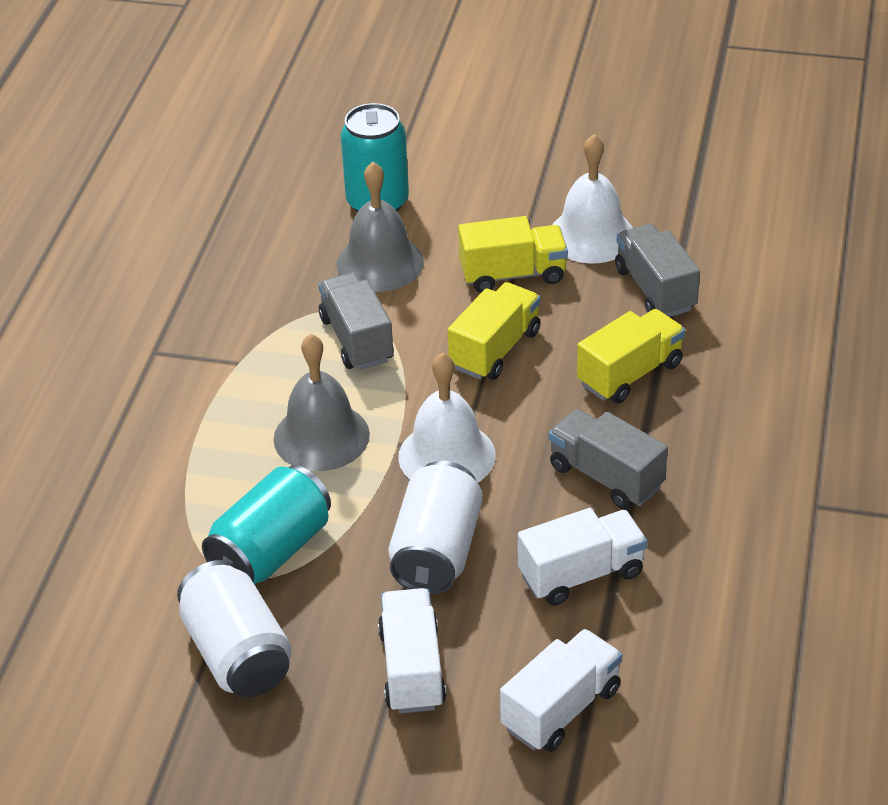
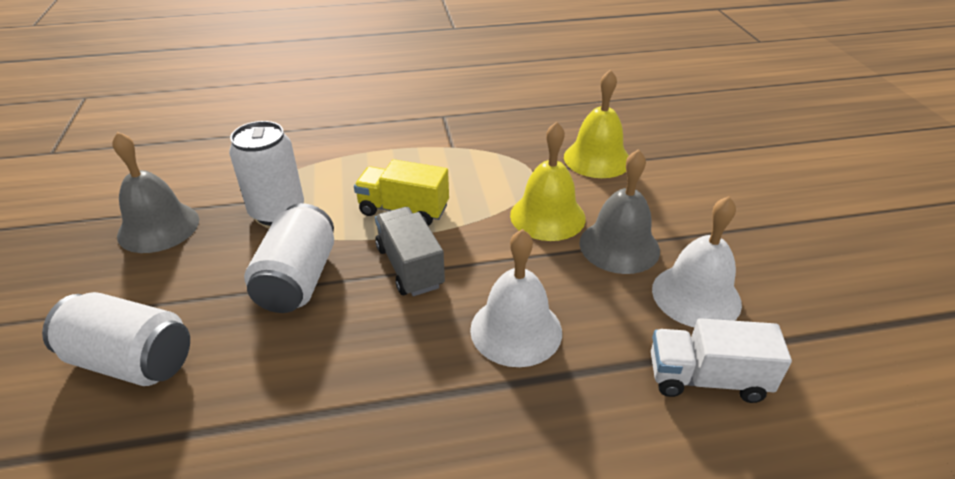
grey truck: 3 -> 1
turquoise can: 2 -> 0
white can: 2 -> 3
white truck: 3 -> 1
yellow bell: 0 -> 2
yellow truck: 3 -> 1

